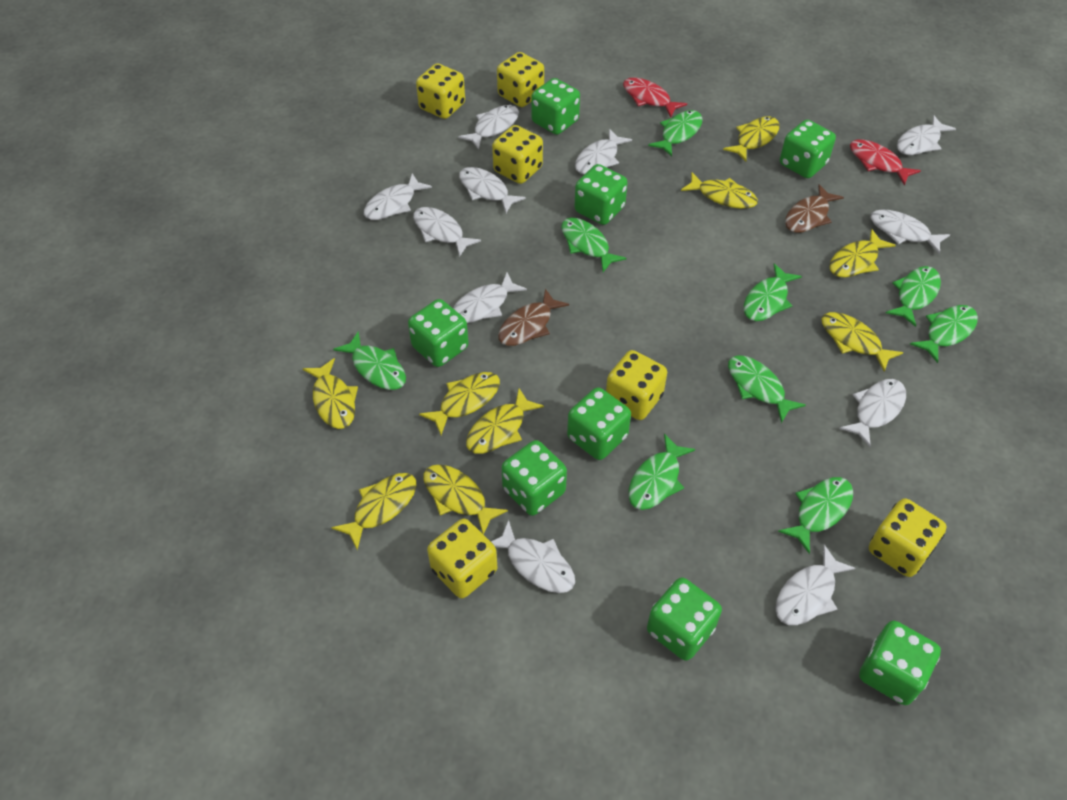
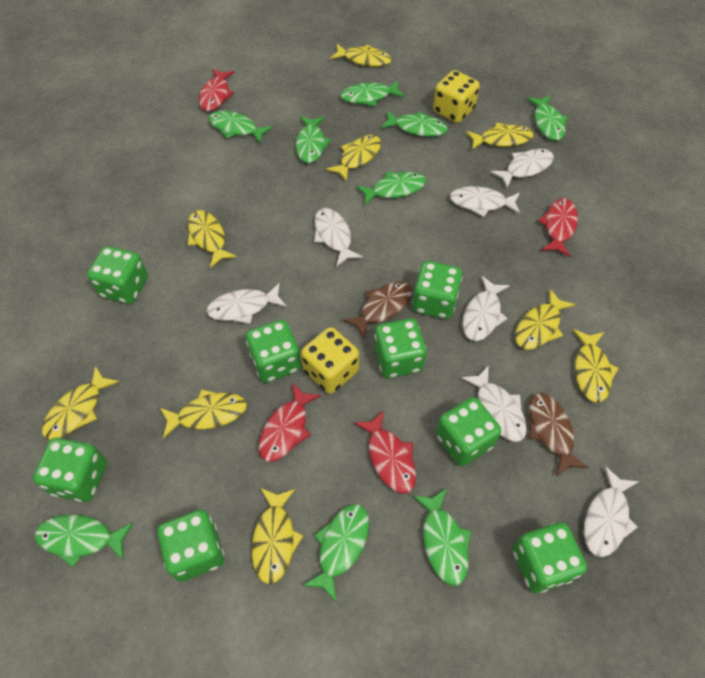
red fish: 2 -> 4
white fish: 11 -> 7
yellow dice: 6 -> 2

